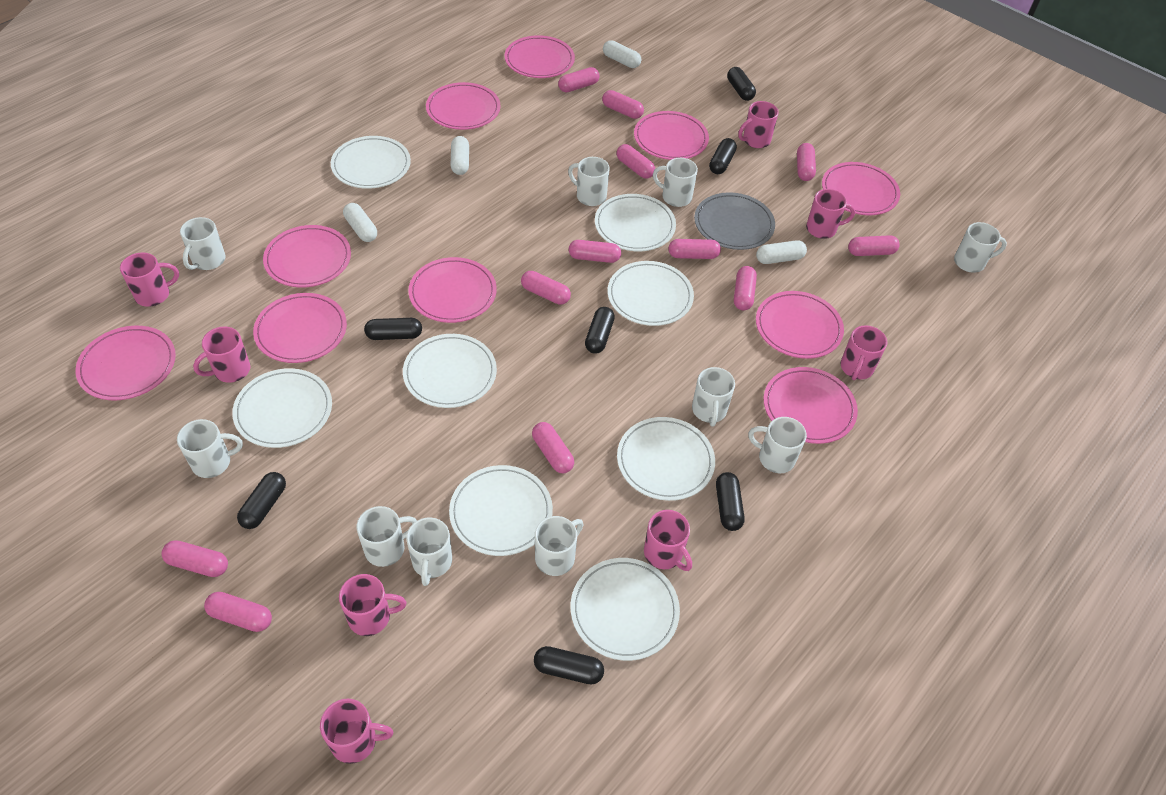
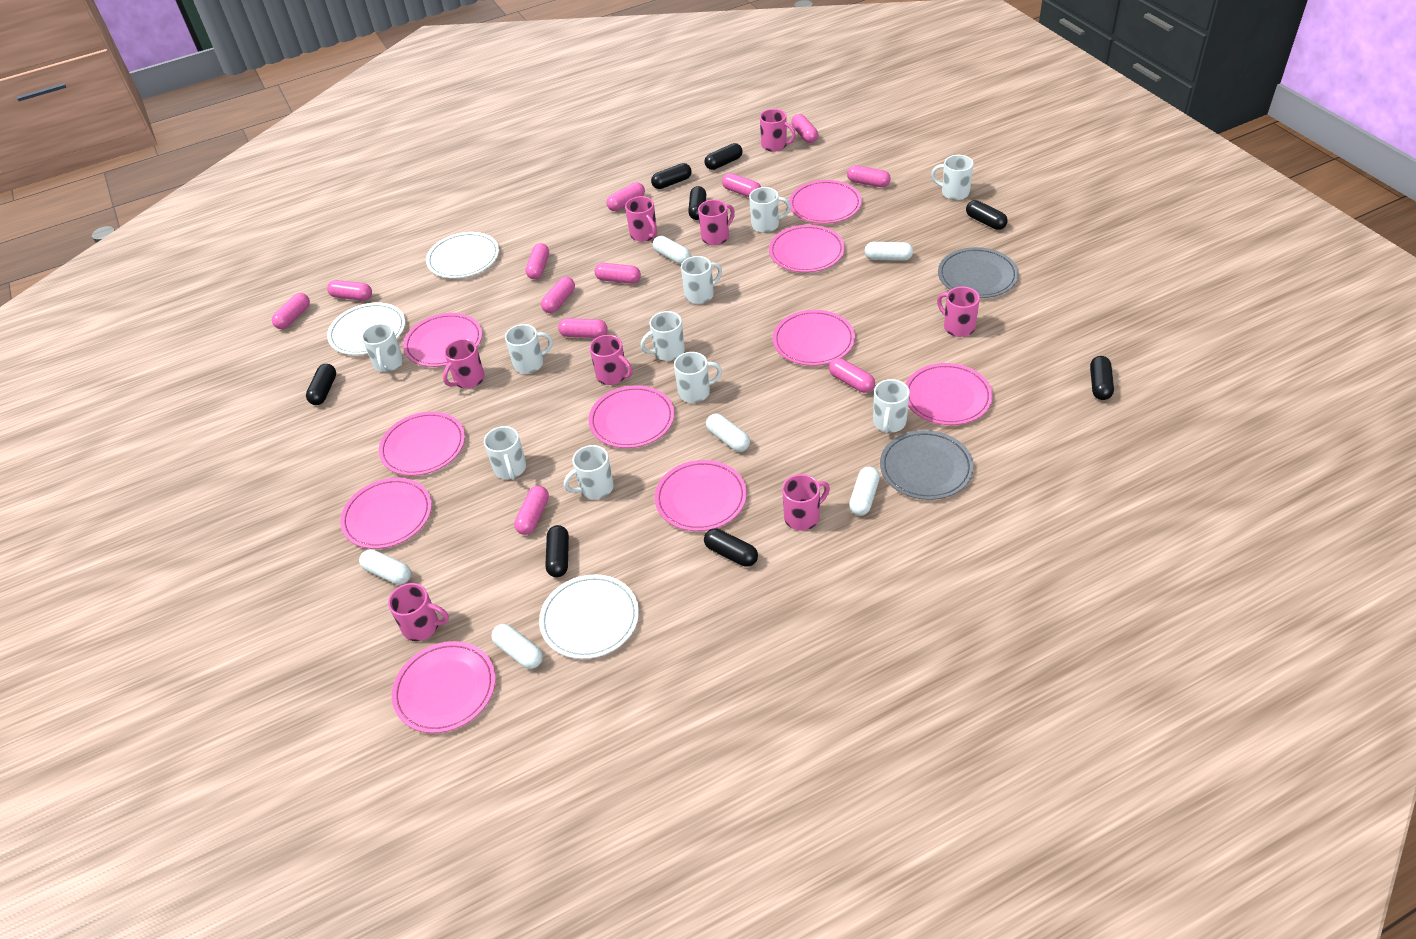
black capsule: 7 -> 8
grey plate: 1 -> 2
white capsule: 4 -> 6
white plate: 8 -> 3

